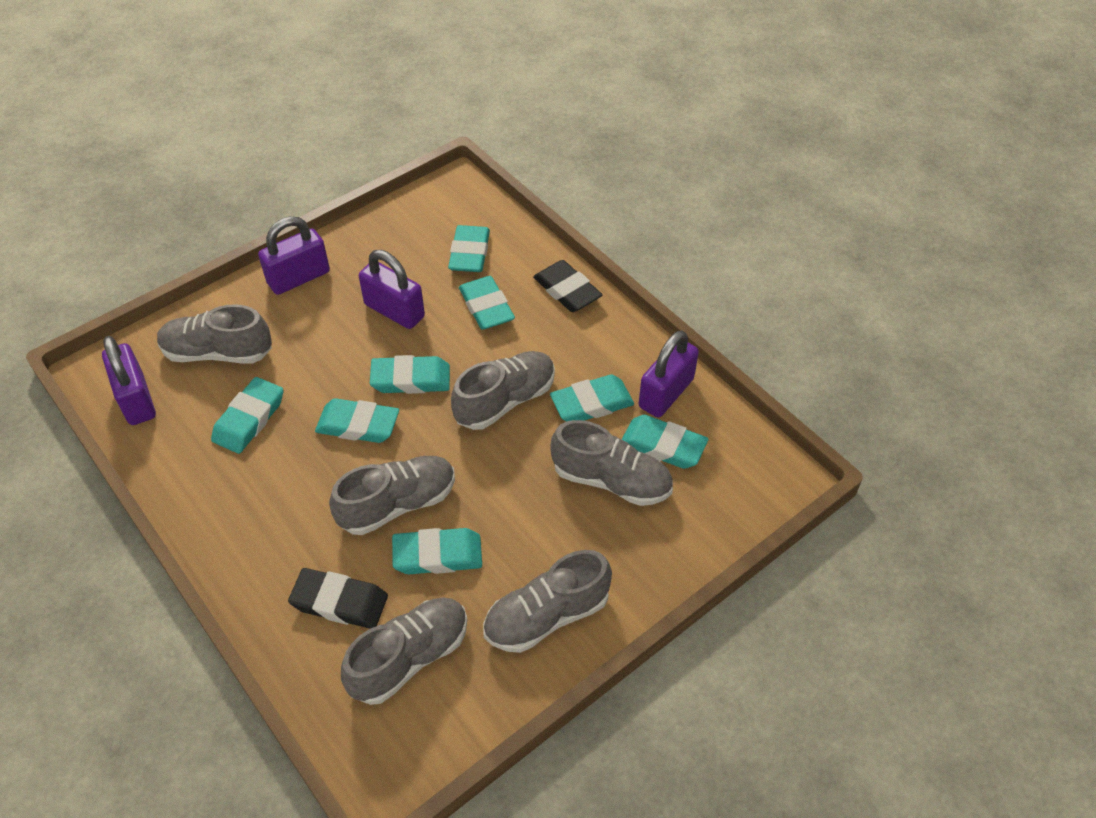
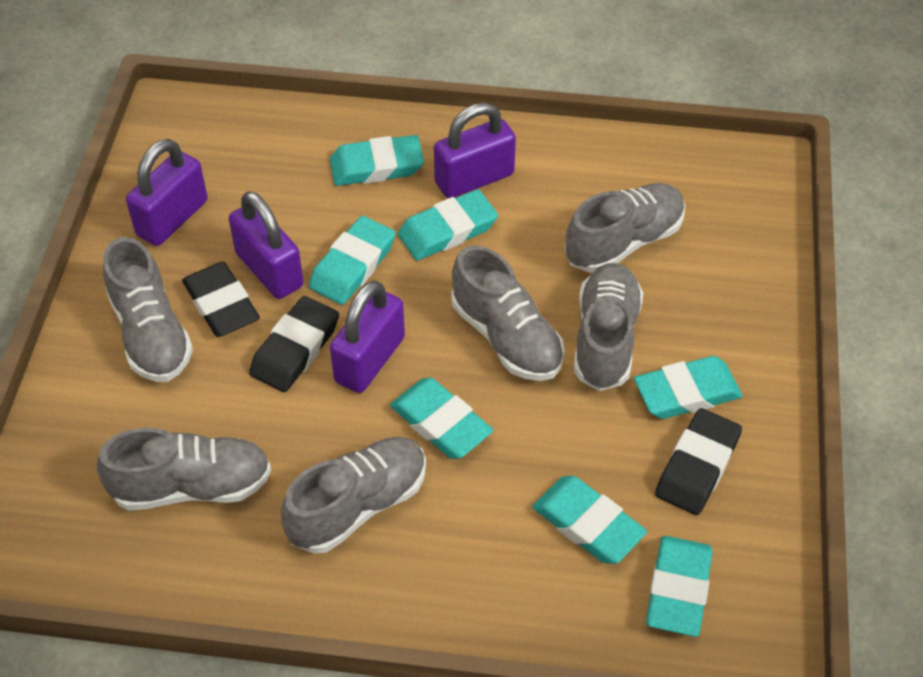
black eraser: 2 -> 3
turquoise eraser: 8 -> 7

